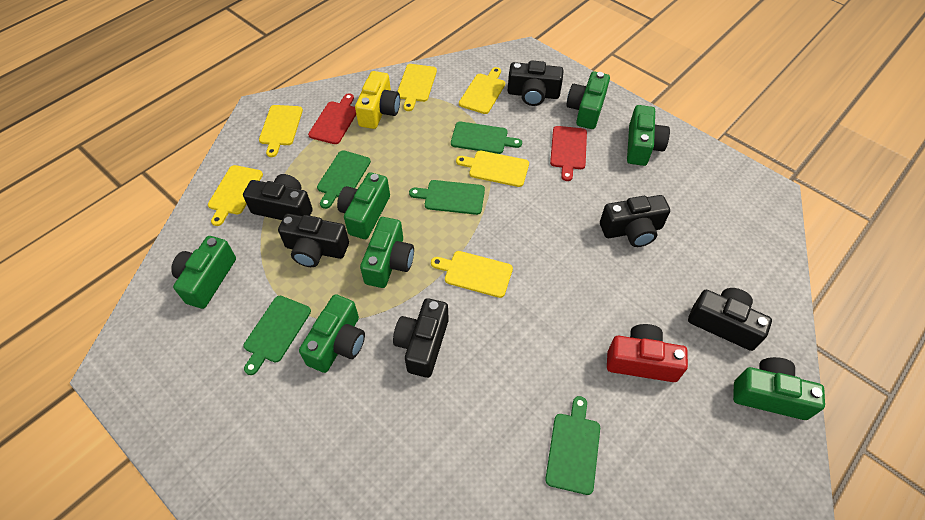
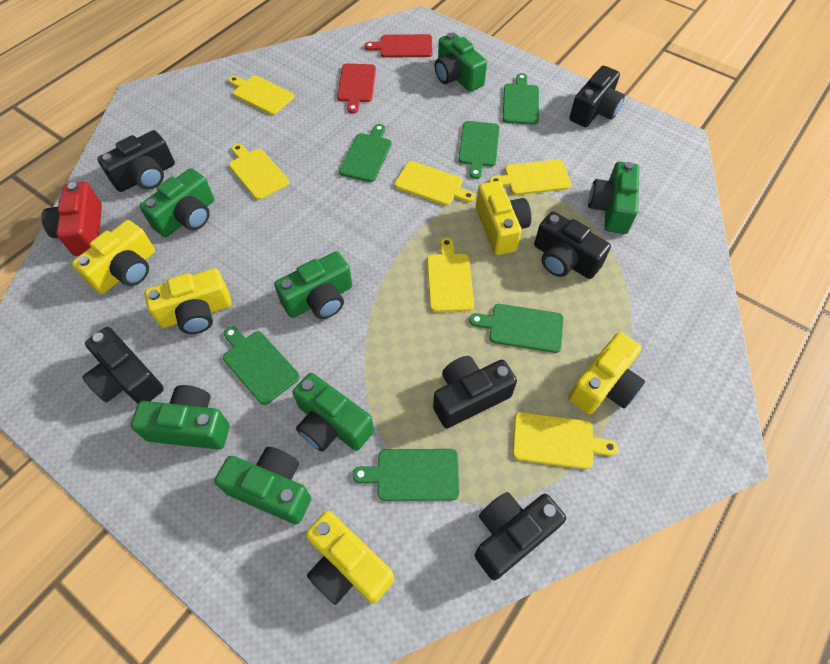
green cutting board: 5 -> 6
yellow camera: 1 -> 5

